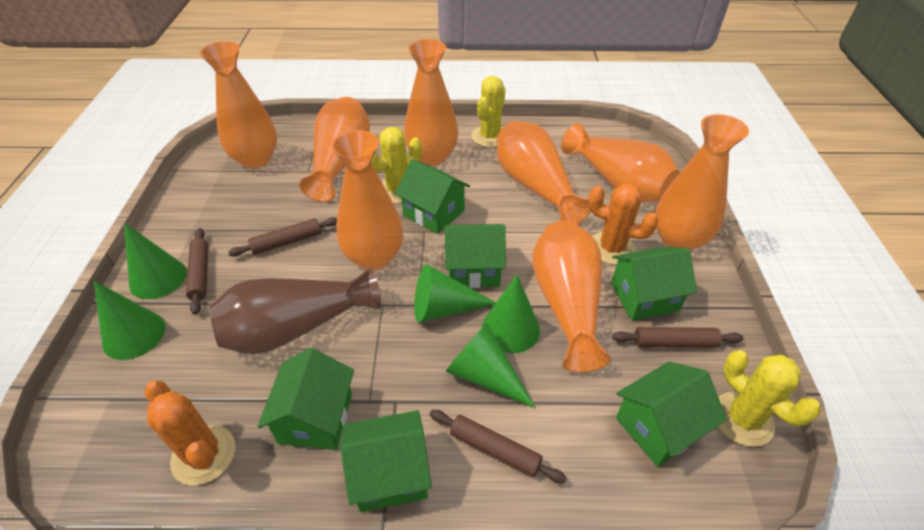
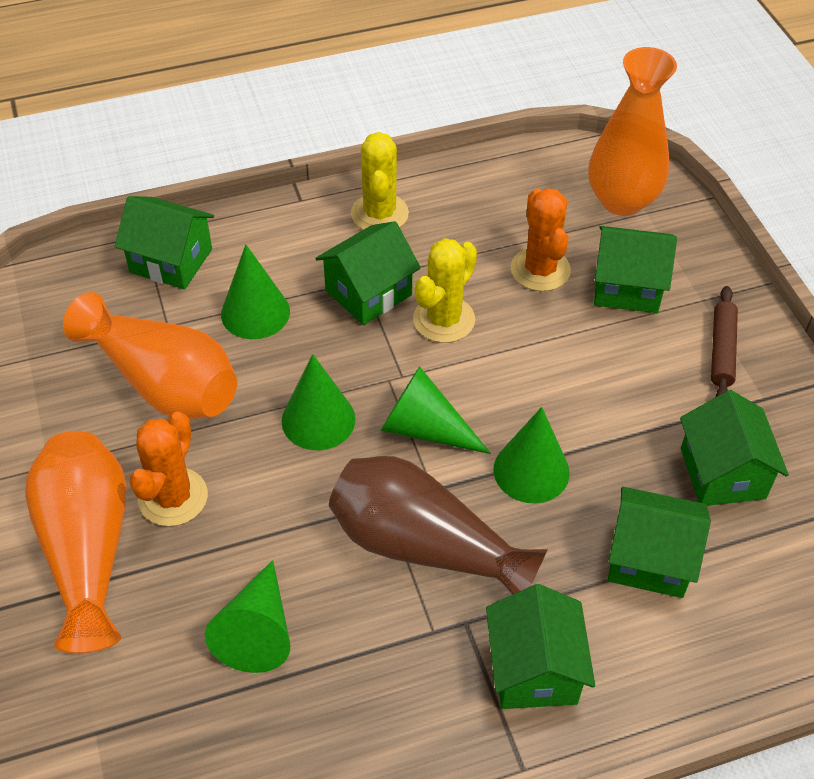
brown rolling pin: 4 -> 1
orange vase: 8 -> 3
yellow cactus: 3 -> 2

